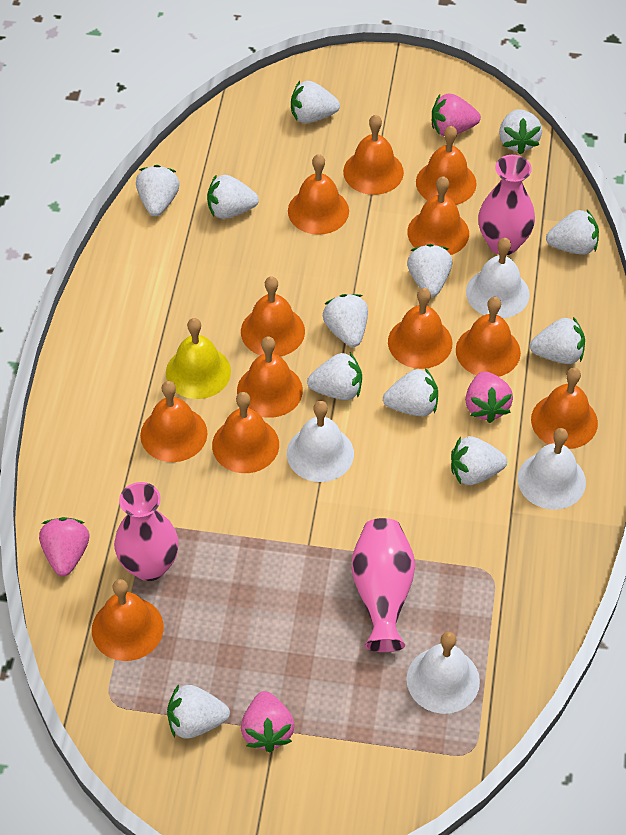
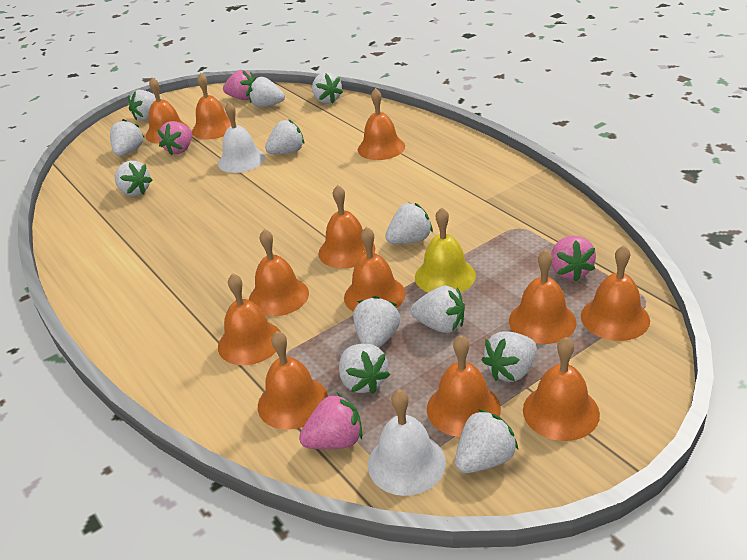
pink vase: 3 -> 0
white bell: 4 -> 2

